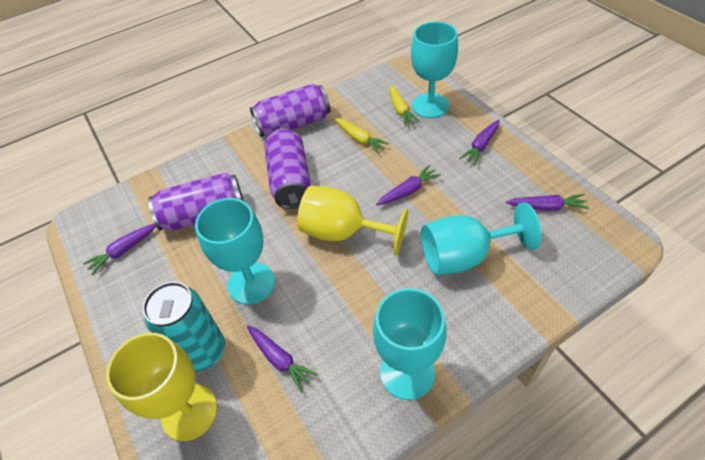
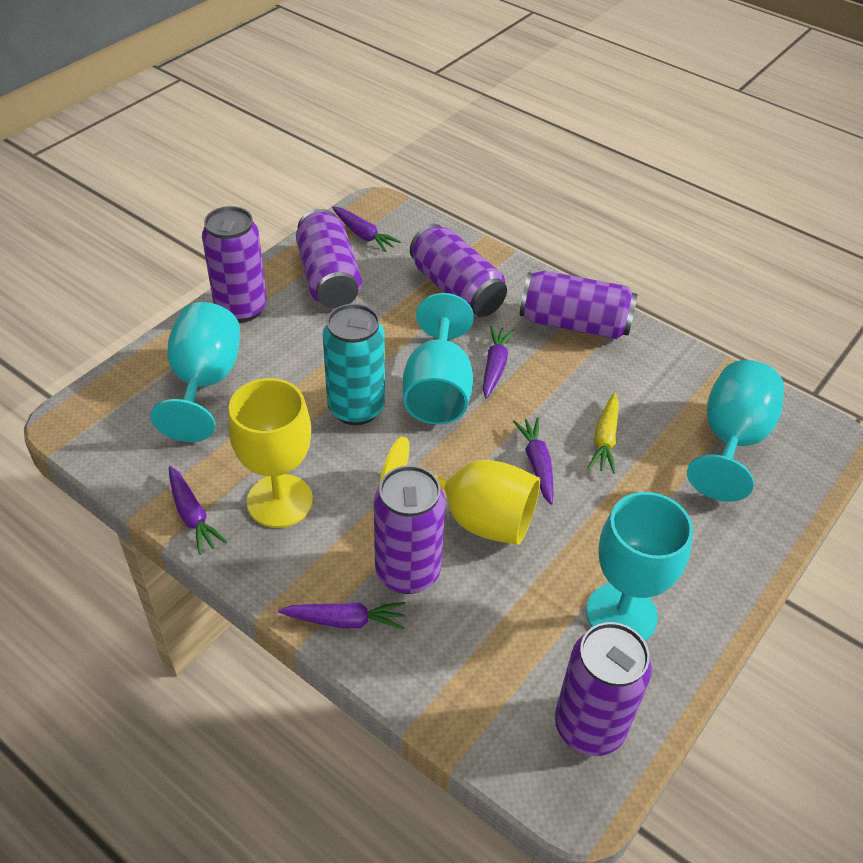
purple can: 3 -> 6
yellow carrot: 2 -> 1

